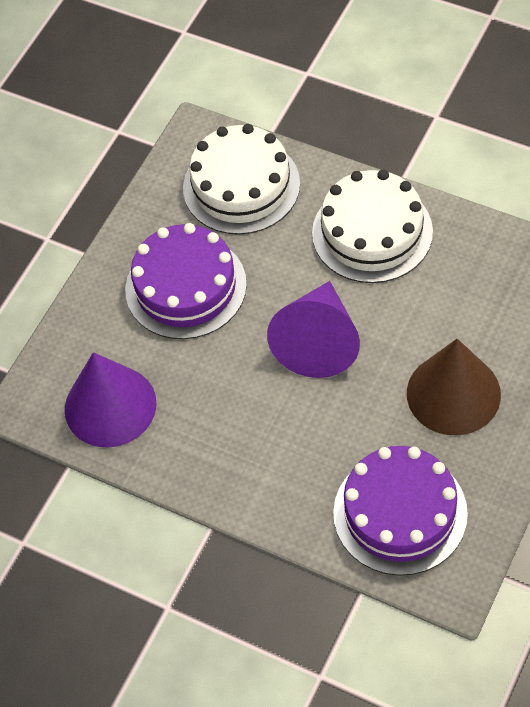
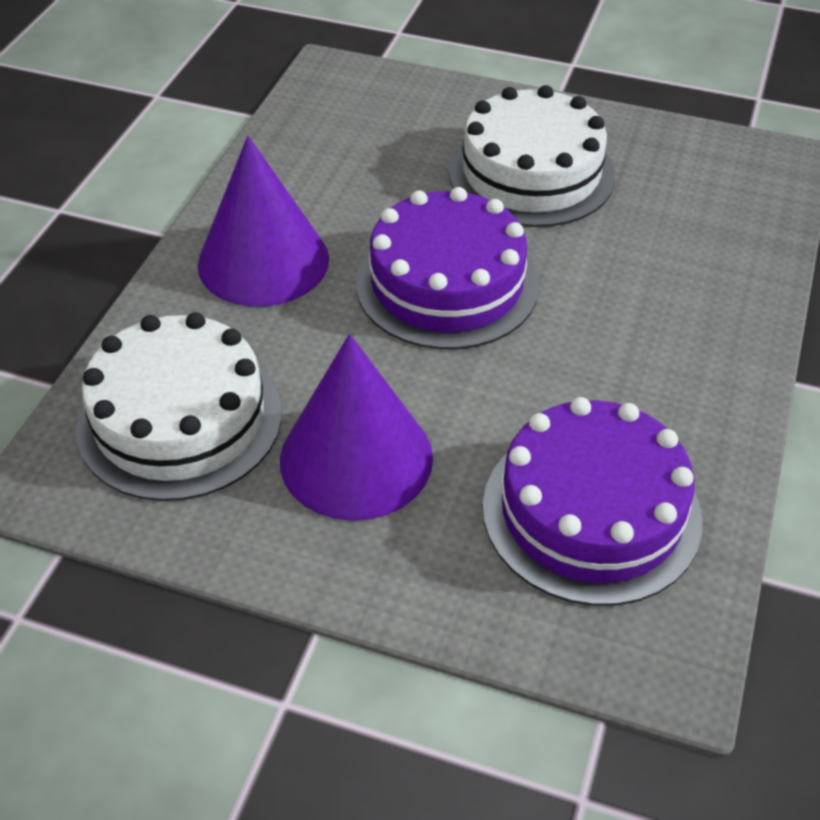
brown cone: 1 -> 0

